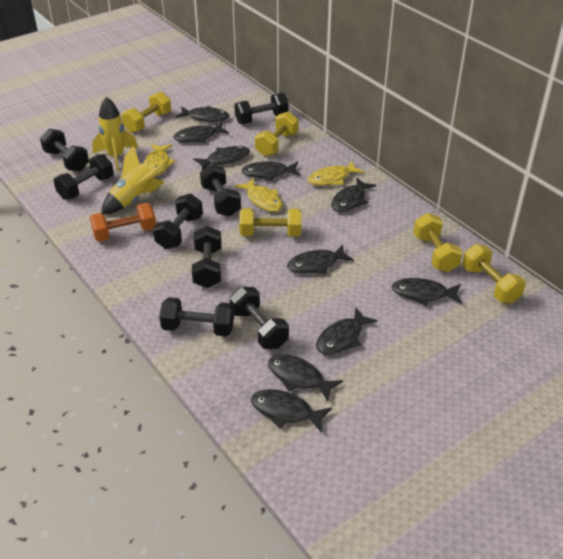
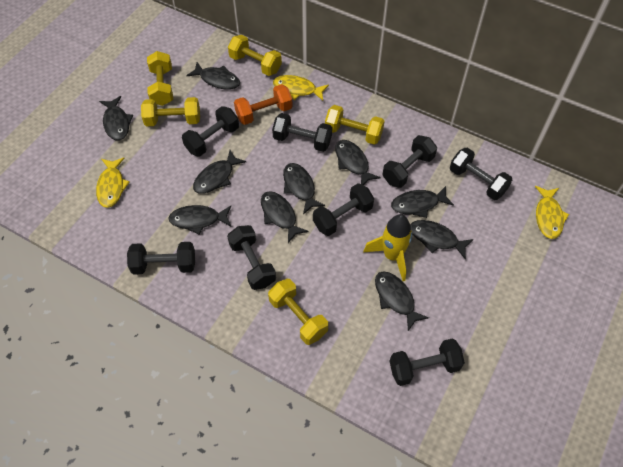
yellow rocket: 2 -> 1

